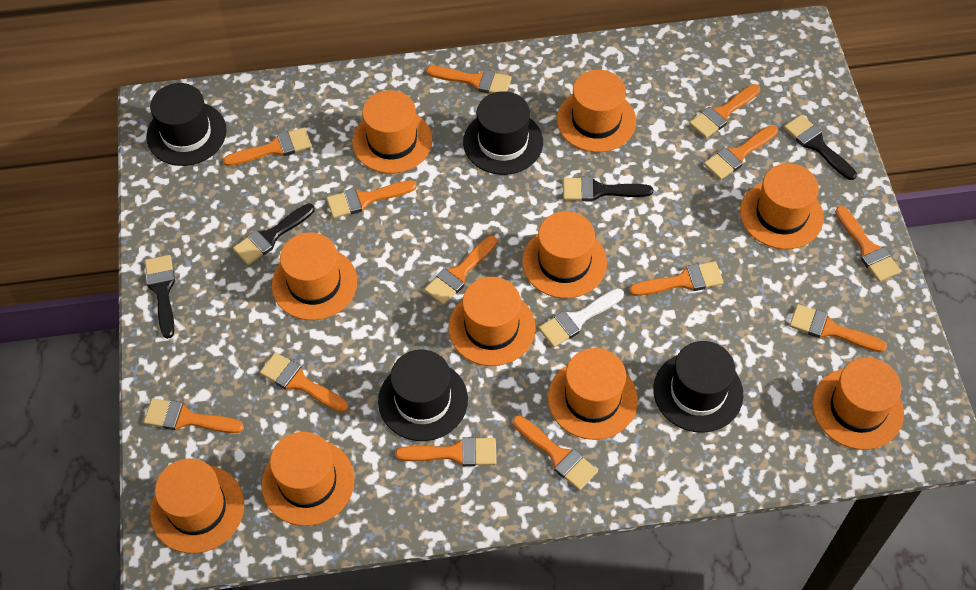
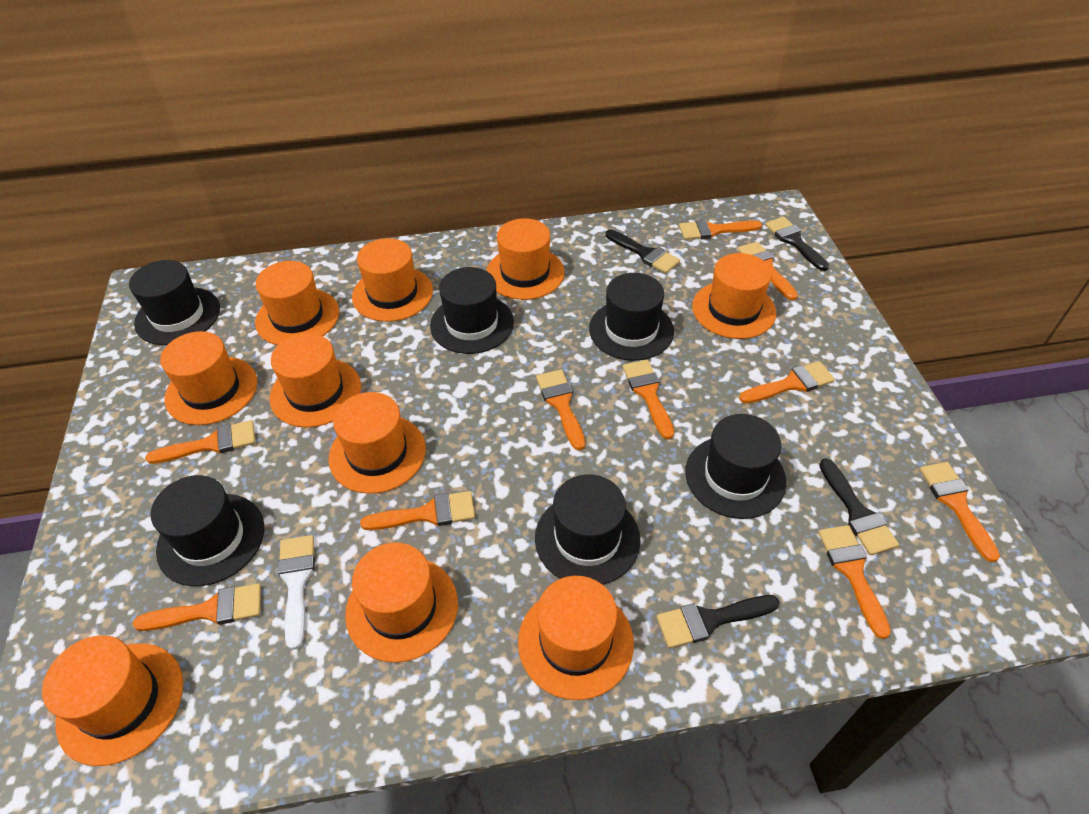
black hat: 4 -> 6
orange brush: 13 -> 10

